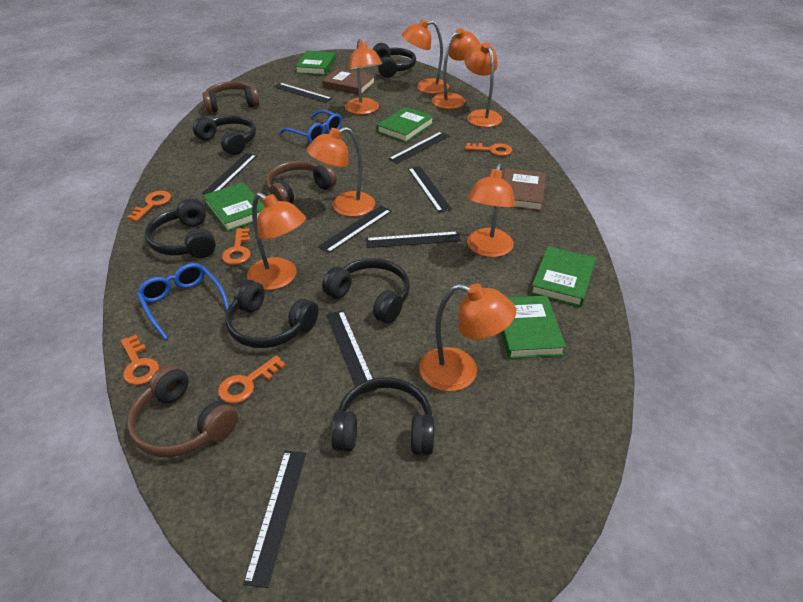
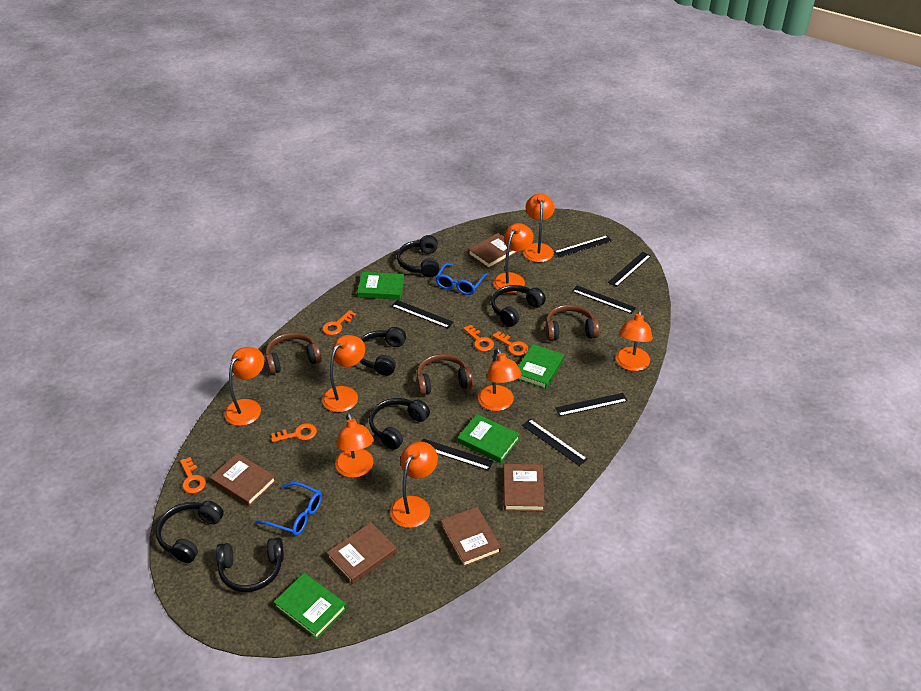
black ruler: 8 -> 7
brown book: 2 -> 5
green book: 5 -> 4

